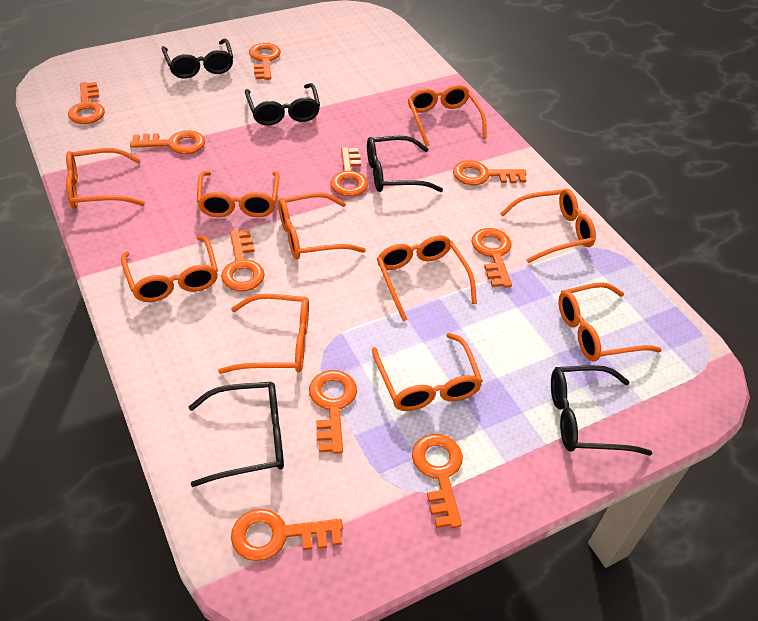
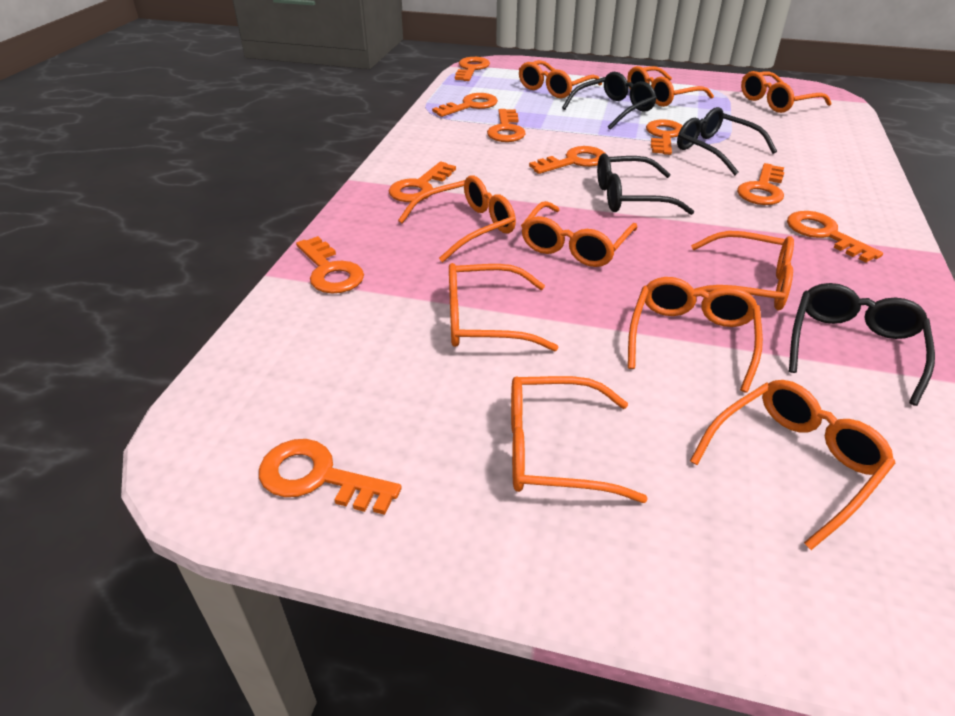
black glasses: 5 -> 4

